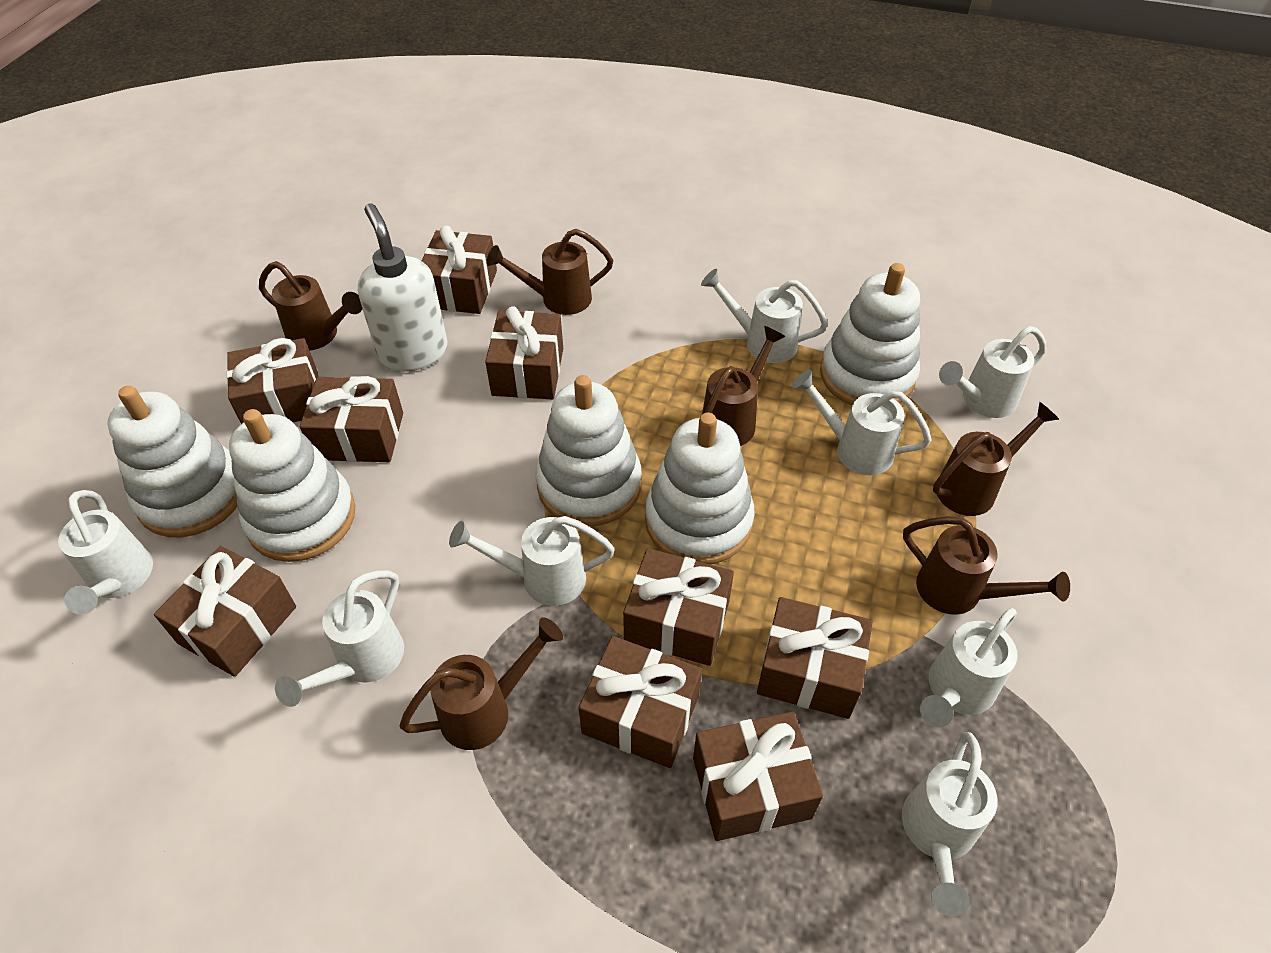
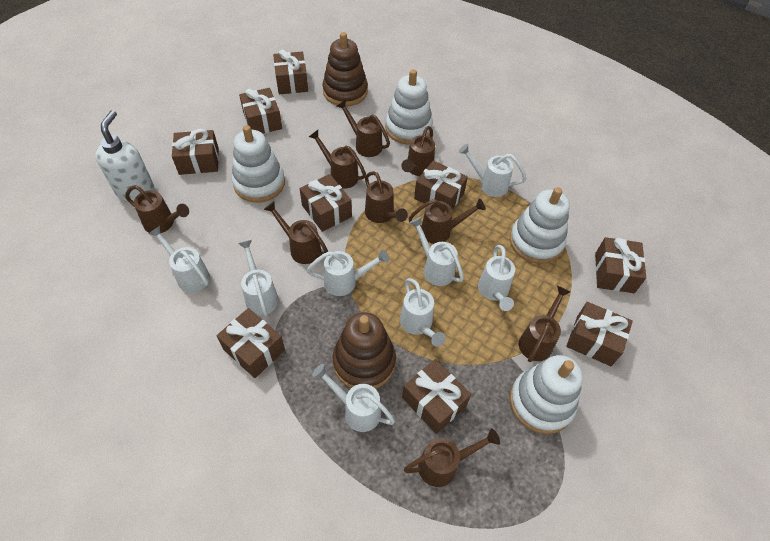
brown stacking toy: 0 -> 2
brown watering can: 6 -> 9
white stacking toy: 5 -> 4

